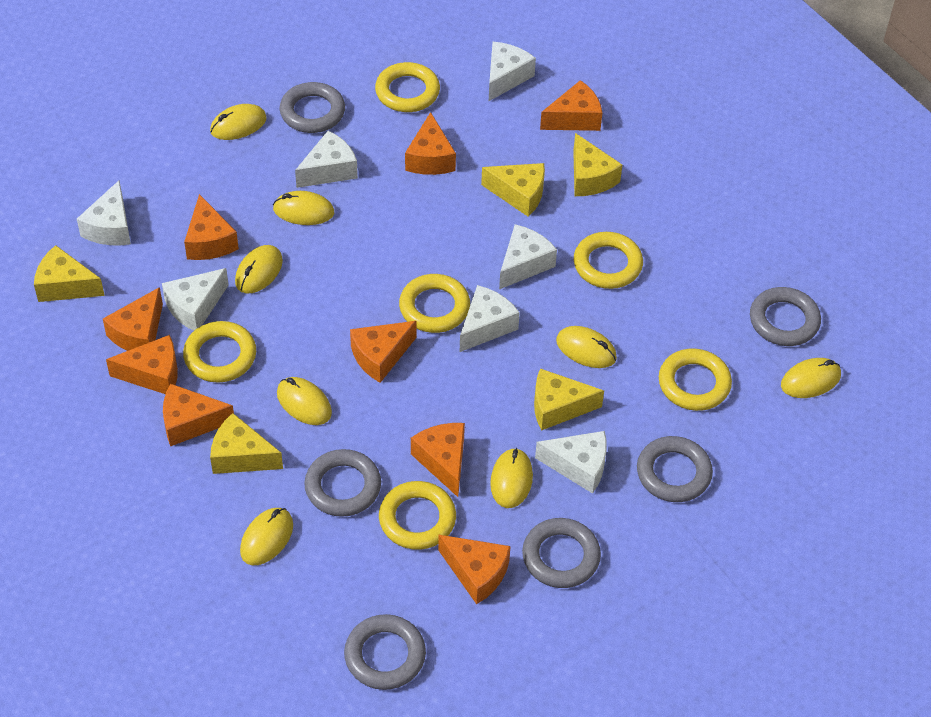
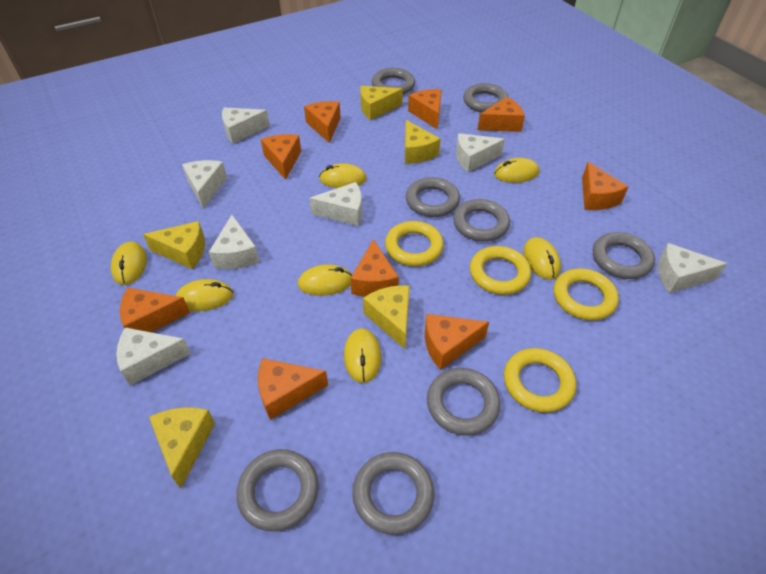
grey ring: 6 -> 8
yellow mouse: 8 -> 7
yellow ring: 6 -> 4

